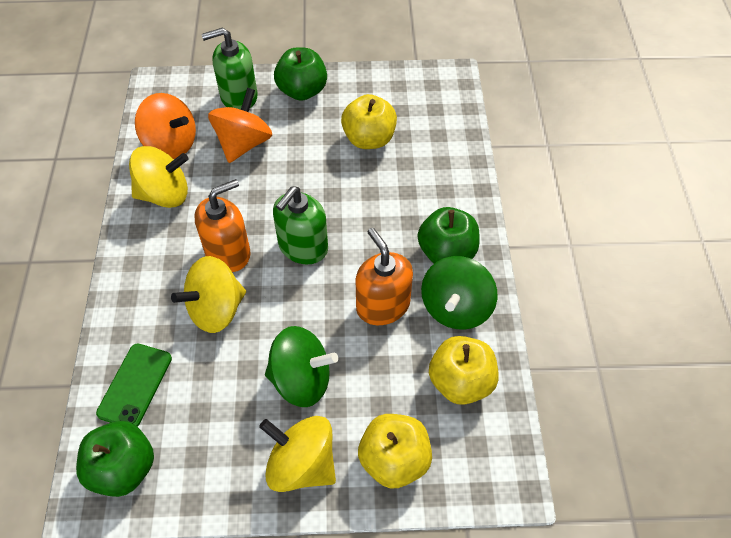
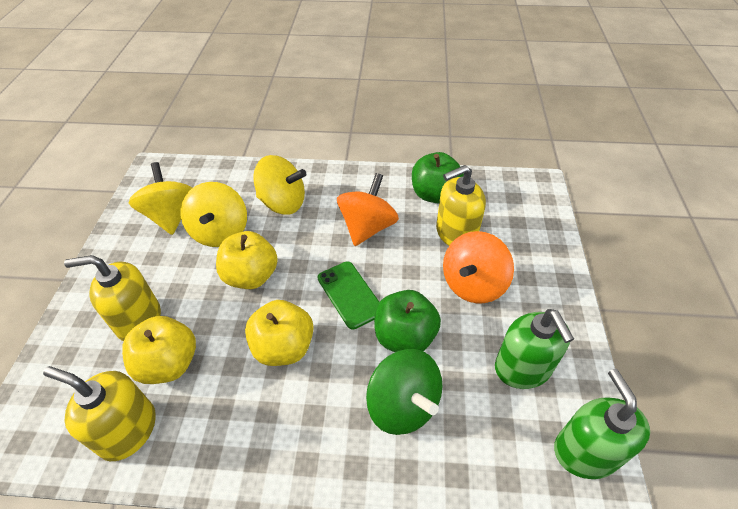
green apple: 3 -> 2
green spinning top: 2 -> 1
orange soap dispenser: 2 -> 0
yellow soap dispenser: 0 -> 3

